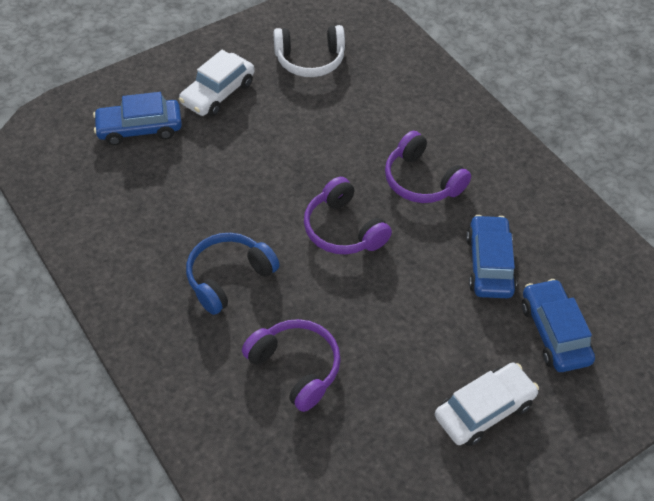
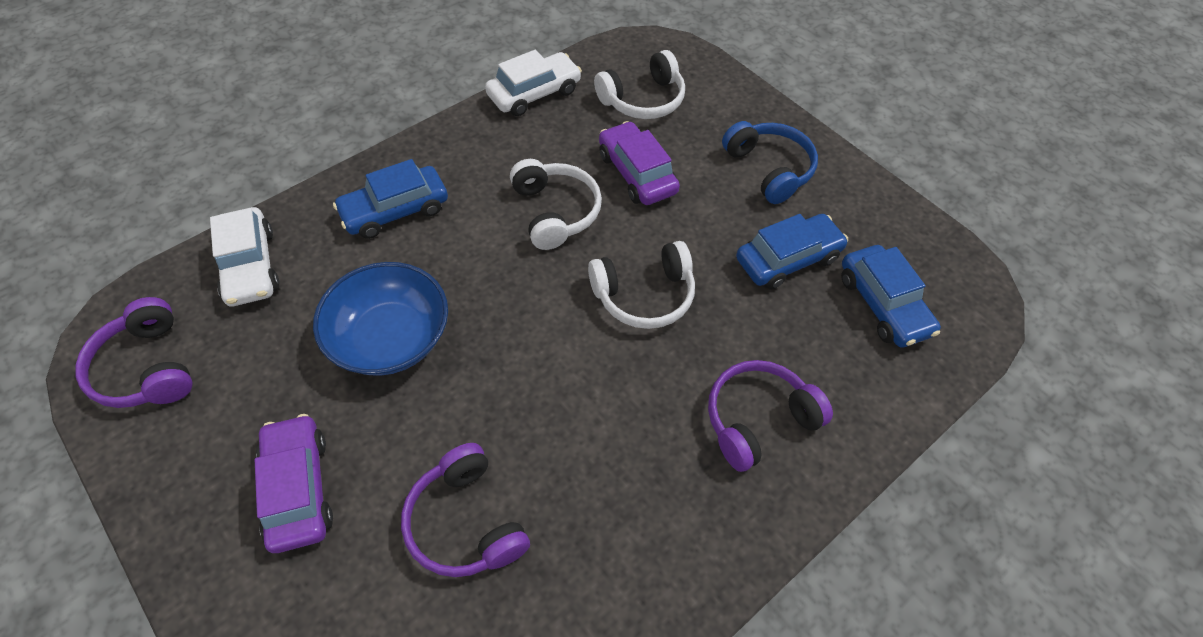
blue bowl: 0 -> 1
purple car: 0 -> 2
white headphones: 1 -> 3

